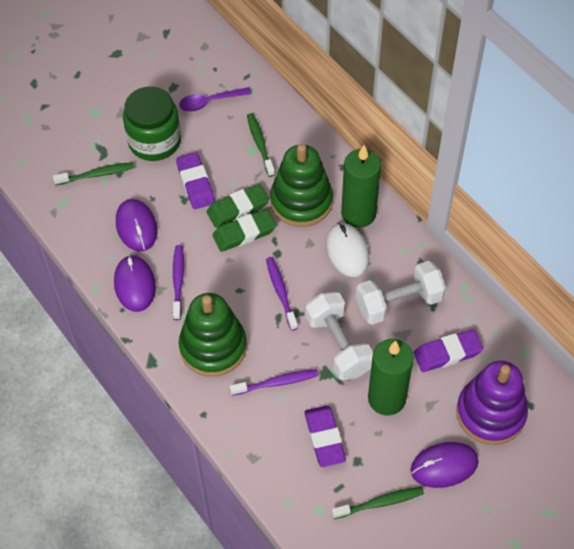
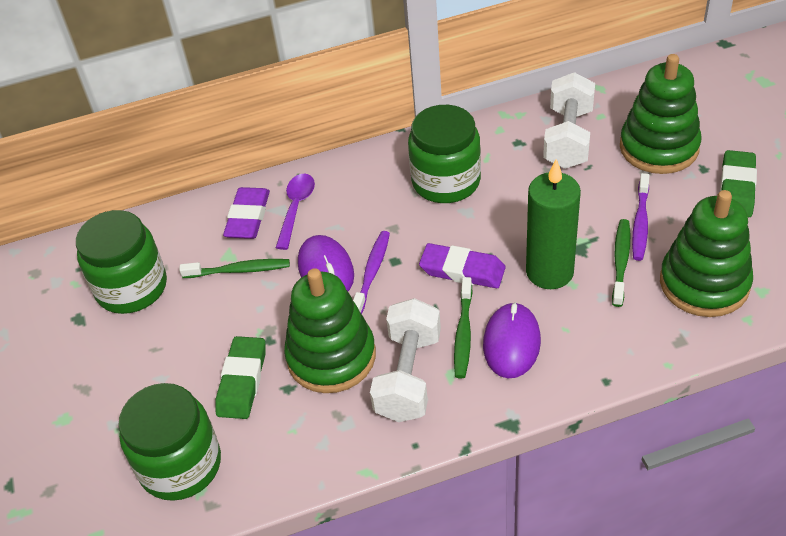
green candle: 2 -> 1
green jar: 1 -> 3
green stacking toy: 2 -> 3
purple eraser: 3 -> 2
purple mouse: 3 -> 2
purple stacking toy: 1 -> 0
purple toothbrush: 3 -> 2
white mouse: 1 -> 0

